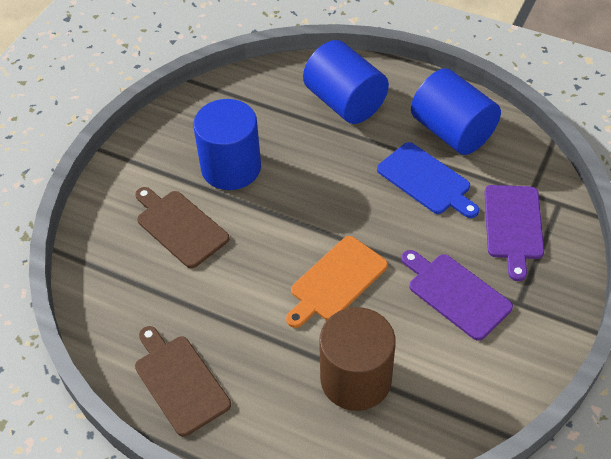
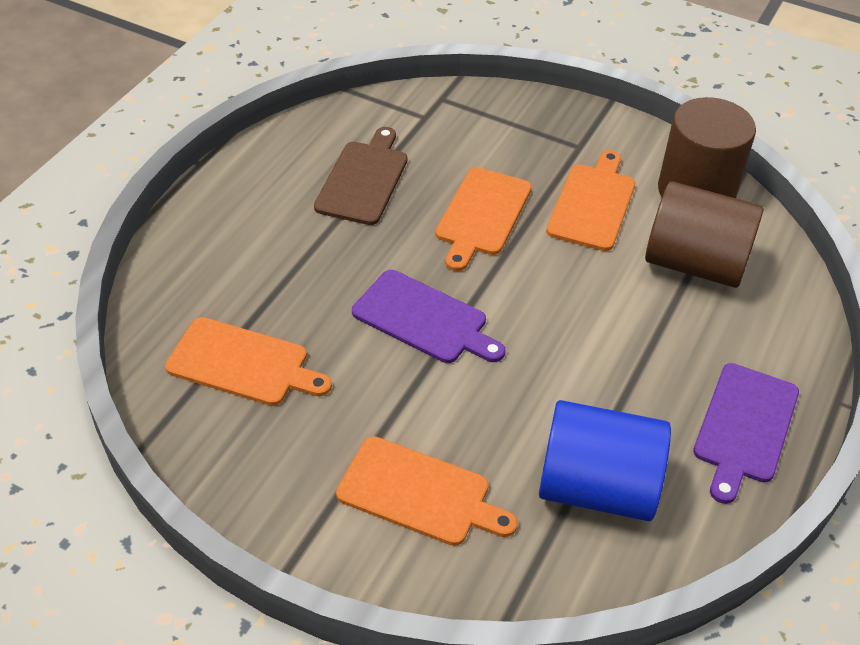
blue cutting board: 1 -> 0
blue cylinder: 3 -> 1
brown cutting board: 2 -> 1
brown cylinder: 1 -> 2
orange cutting board: 1 -> 4

